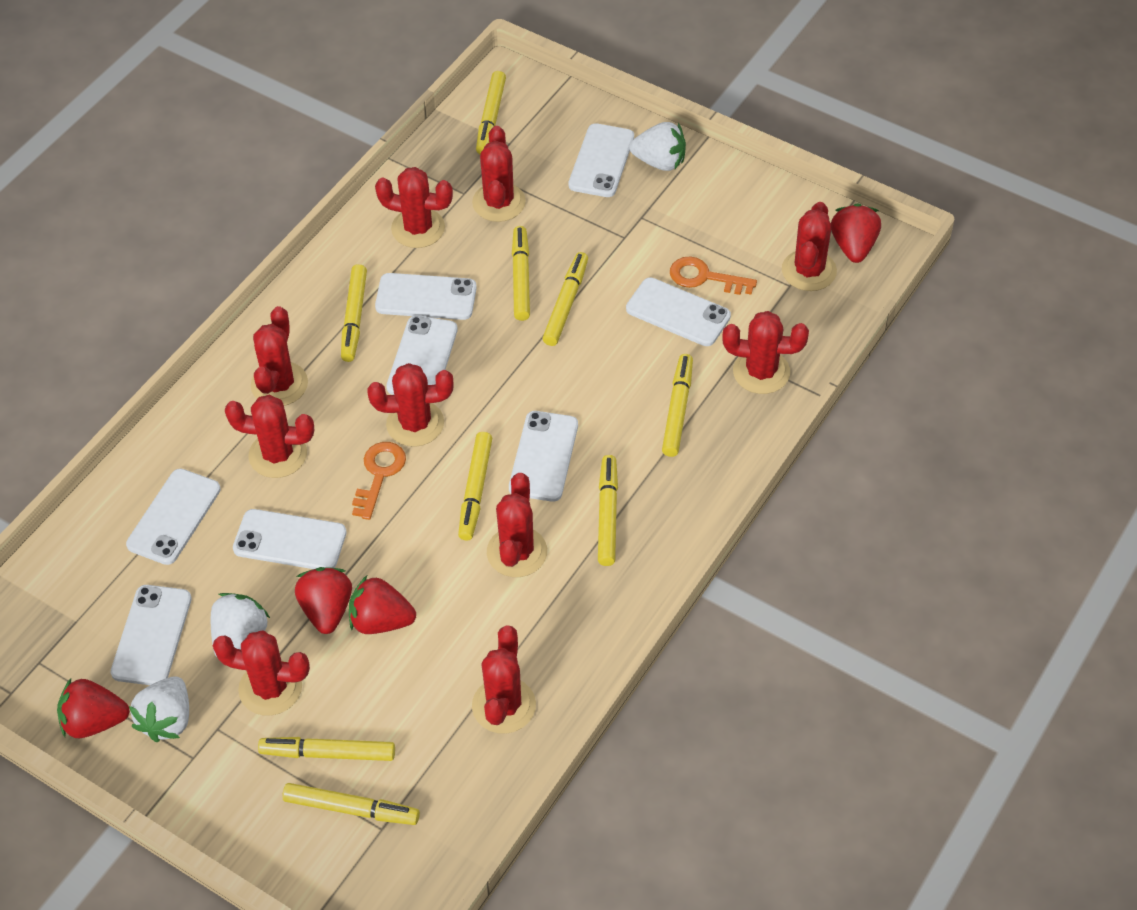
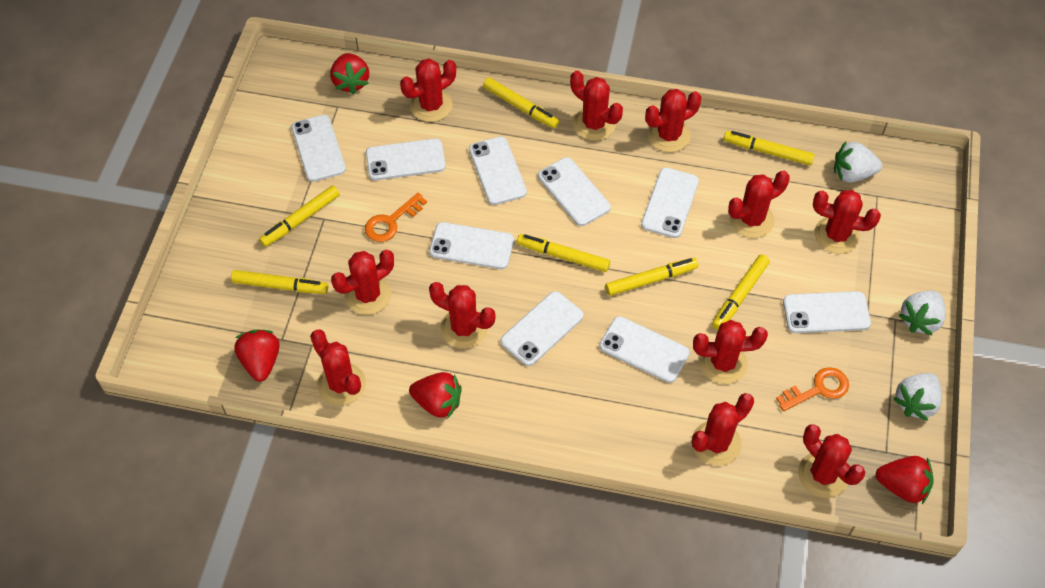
red cactus: 10 -> 11
white phone: 8 -> 9
yellow marker: 9 -> 7

